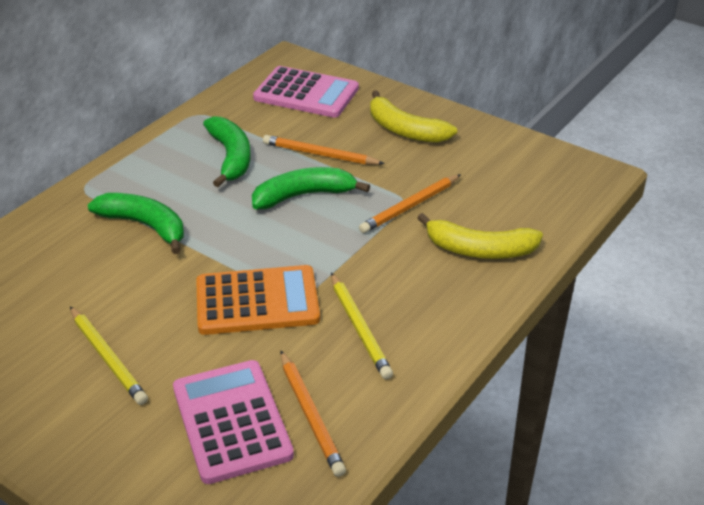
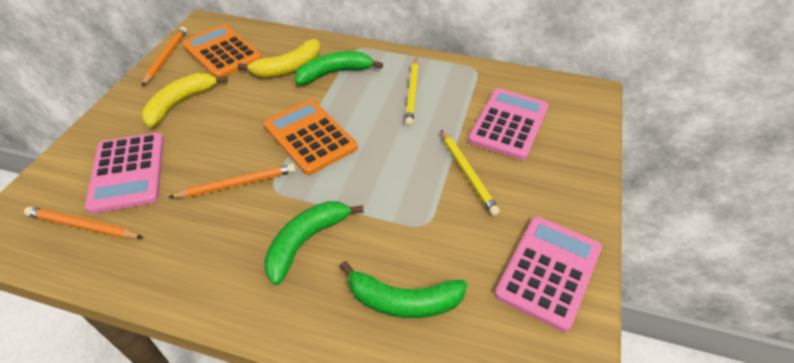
orange calculator: 1 -> 2
pink calculator: 2 -> 3

